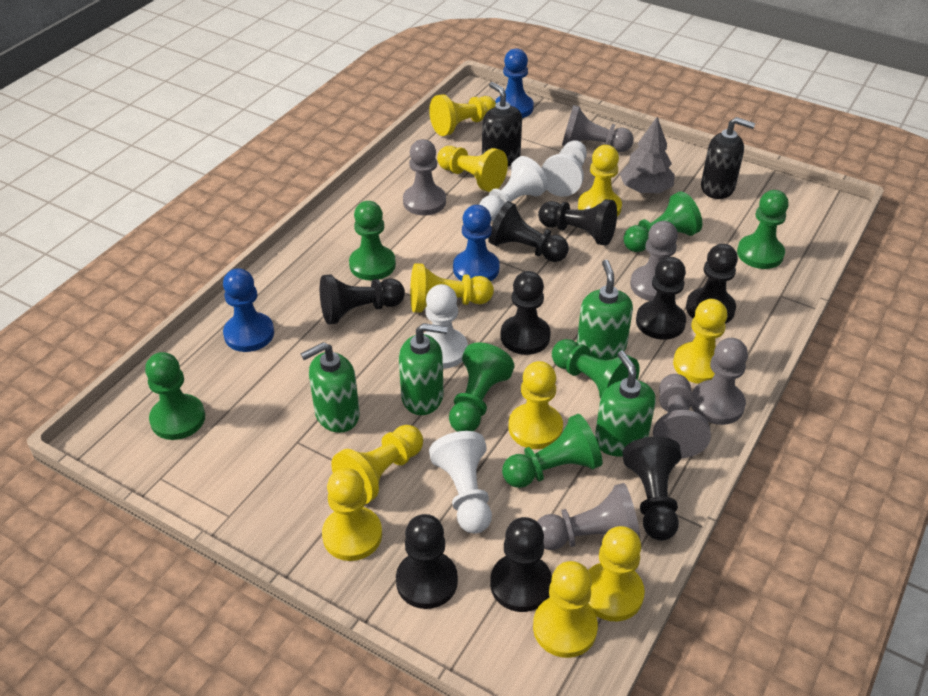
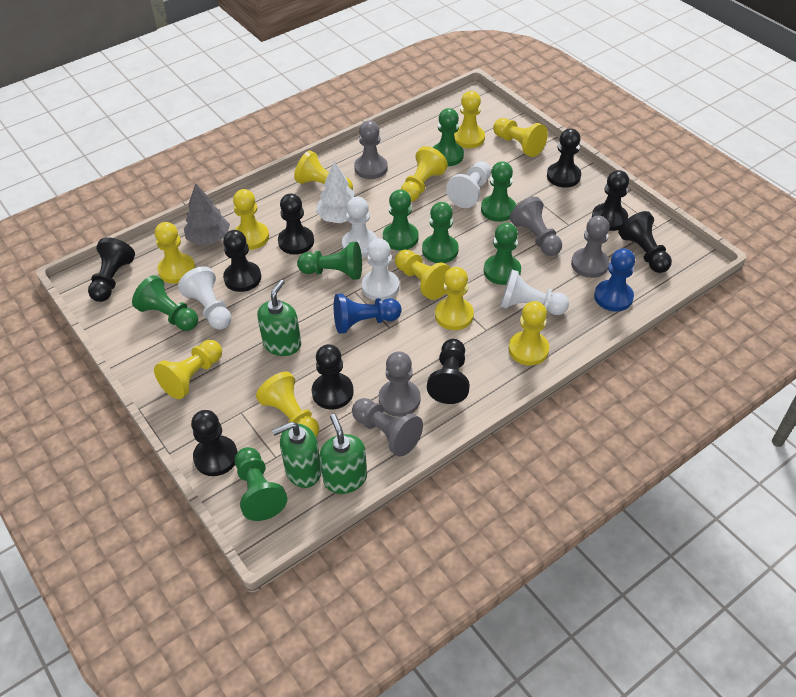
black soap dispenser: 2 -> 0
blue pawn: 3 -> 2
green pawn: 7 -> 8
green soap dispenser: 4 -> 3
grey pawn: 6 -> 5
white pawn: 4 -> 5
white tree: 0 -> 1
yellow pawn: 10 -> 11

